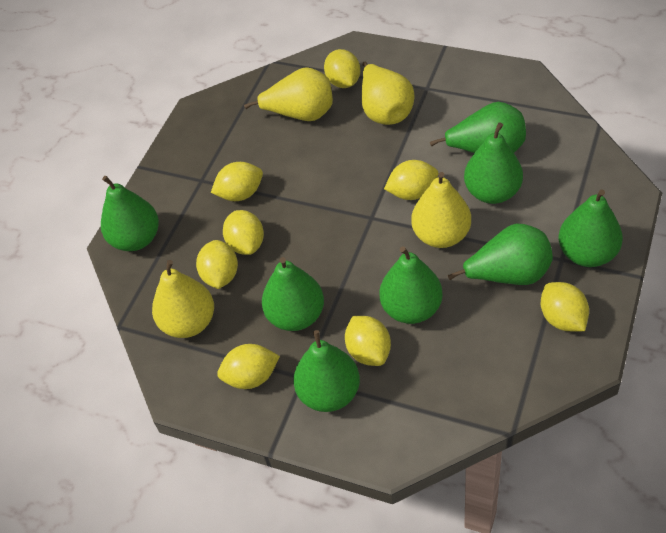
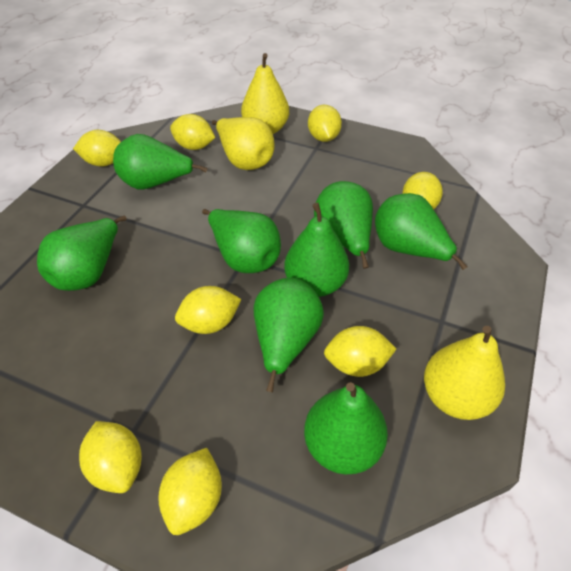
yellow pear: 4 -> 3

